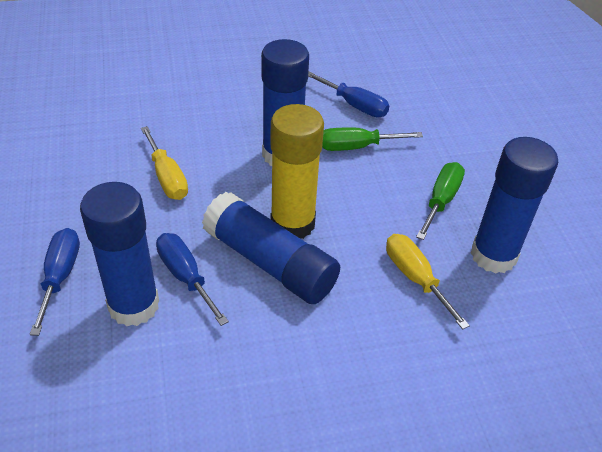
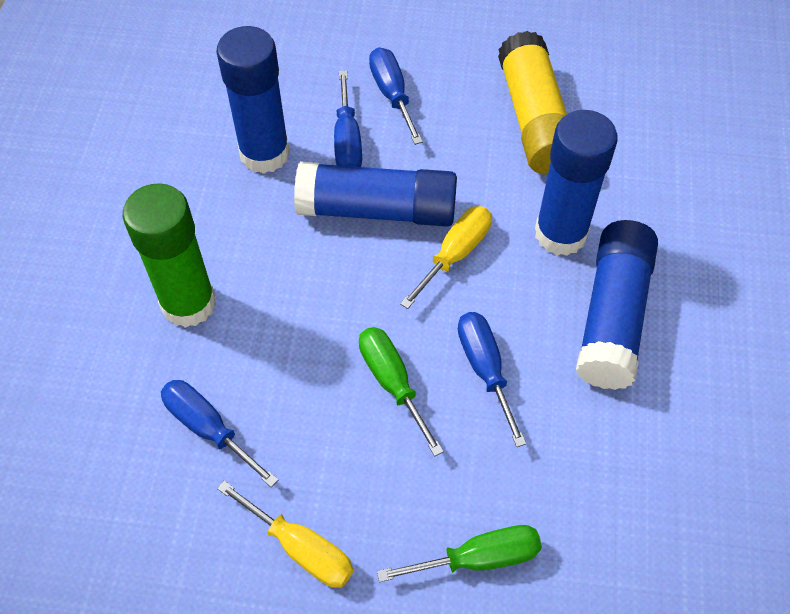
blue screwdriver: 3 -> 4
green glue stick: 0 -> 1

